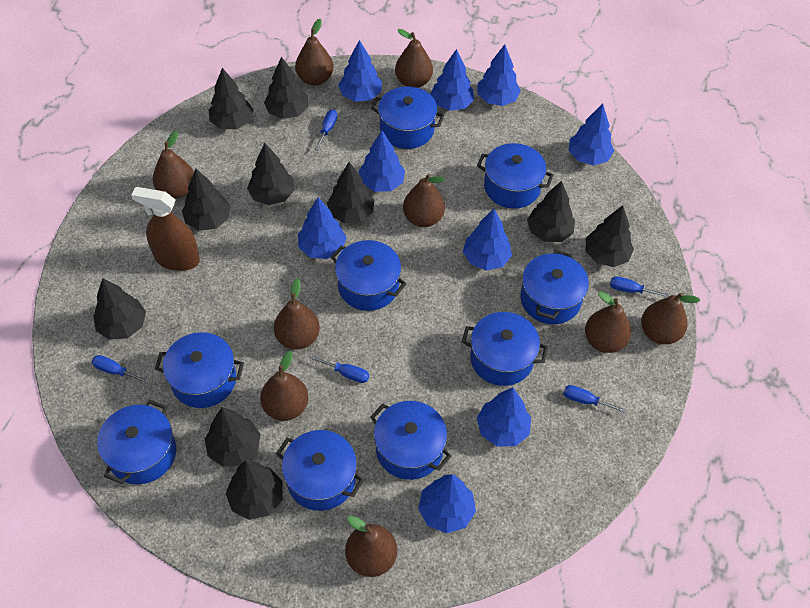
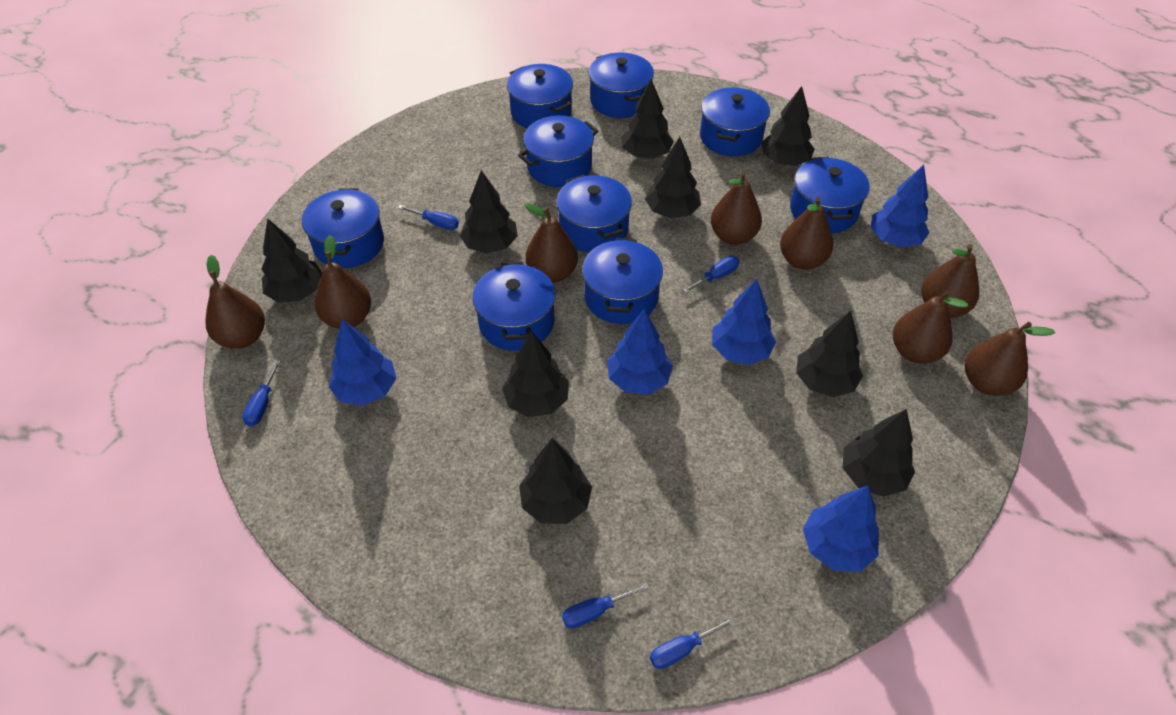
black tree: 10 -> 9
blue tree: 9 -> 5
brown pear: 9 -> 8
brown spray bottle: 1 -> 0

